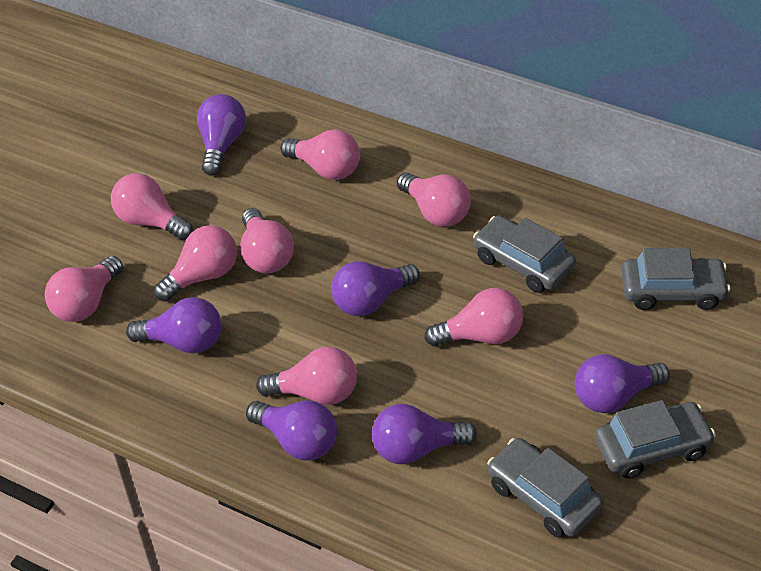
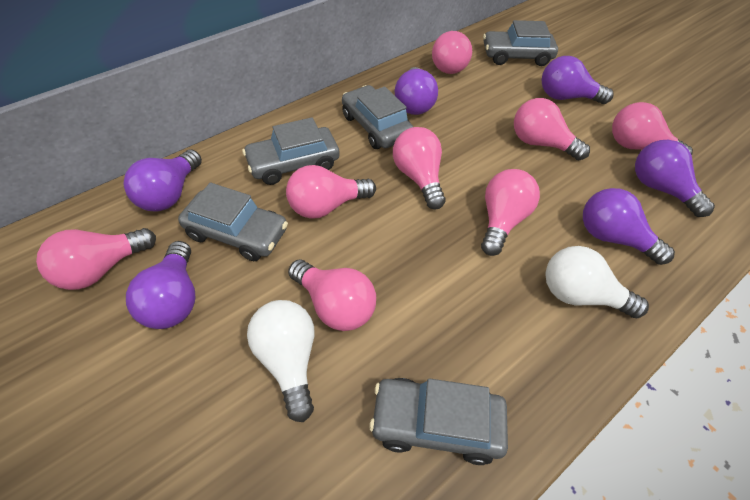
grey car: 4 -> 5
white light bulb: 0 -> 2

